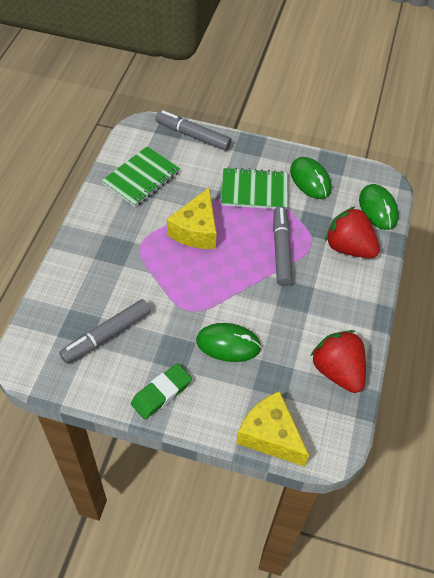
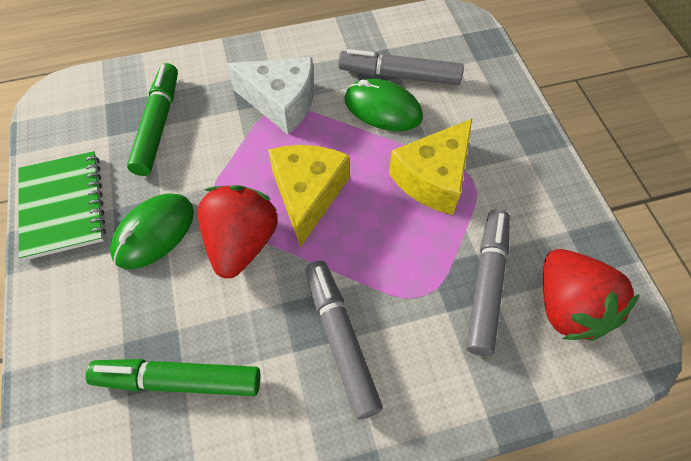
green eraser: 1 -> 0
green marker: 0 -> 2
green mouse: 3 -> 2
green notebook: 2 -> 1
white cheese: 0 -> 1

